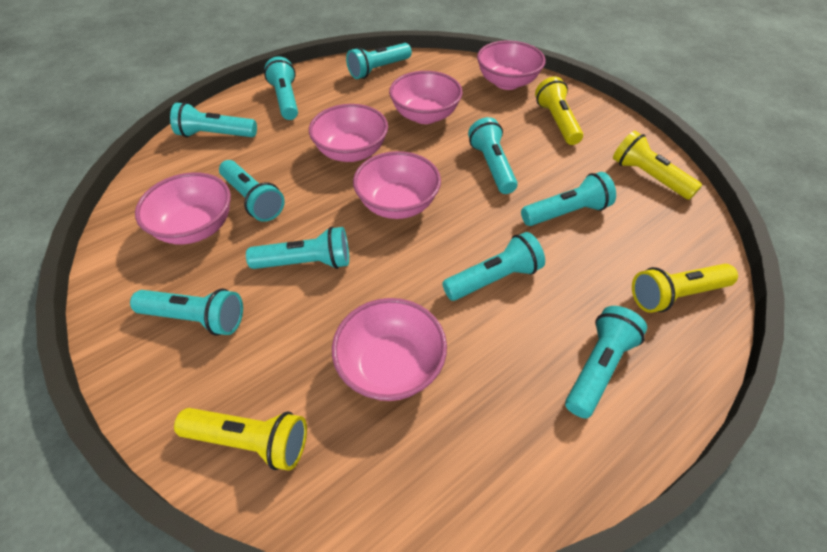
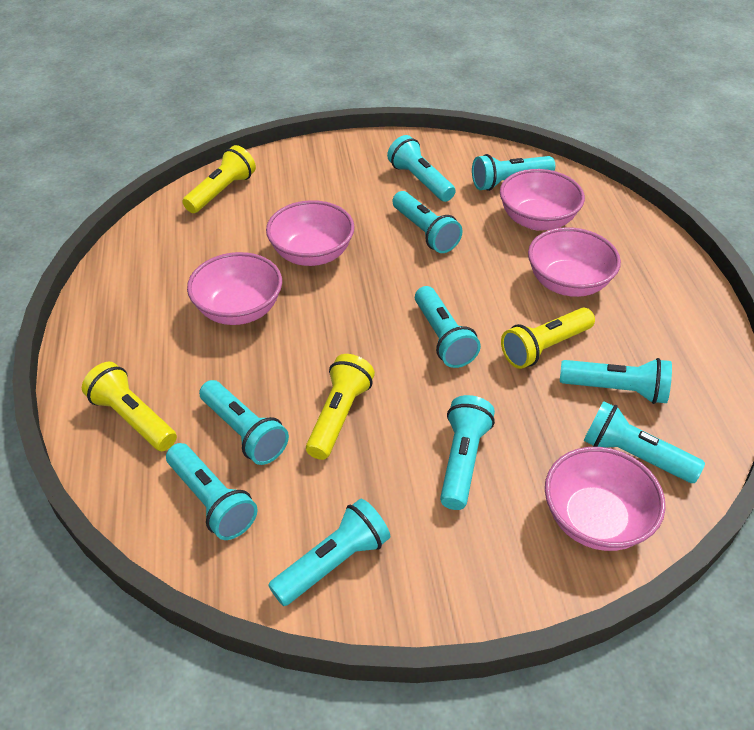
pink bowl: 6 -> 5

